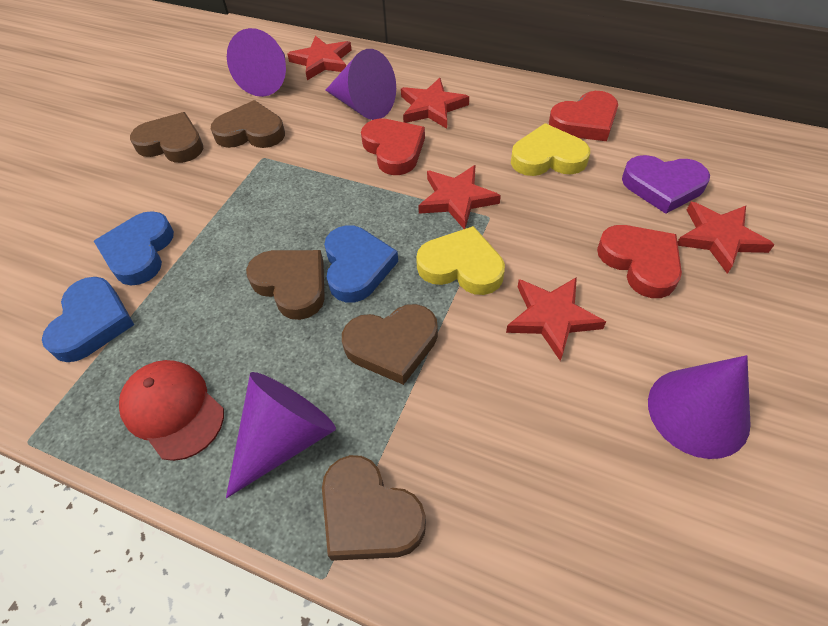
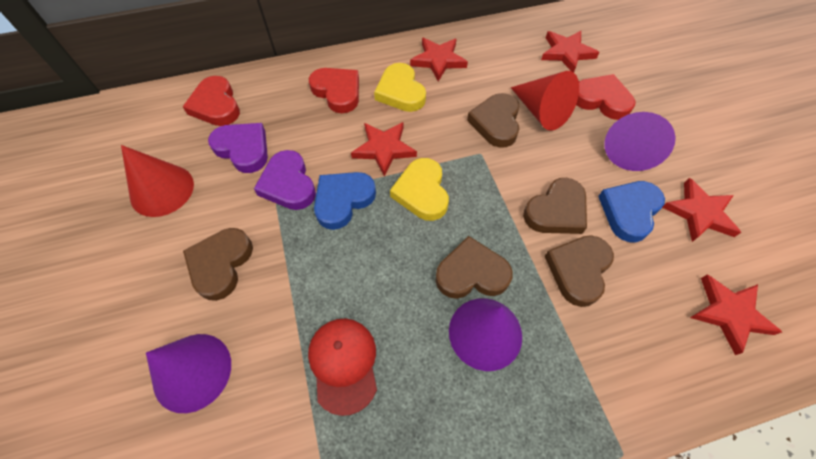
blue heart: 3 -> 2
purple cone: 4 -> 3
purple heart: 1 -> 2
red cone: 0 -> 2

